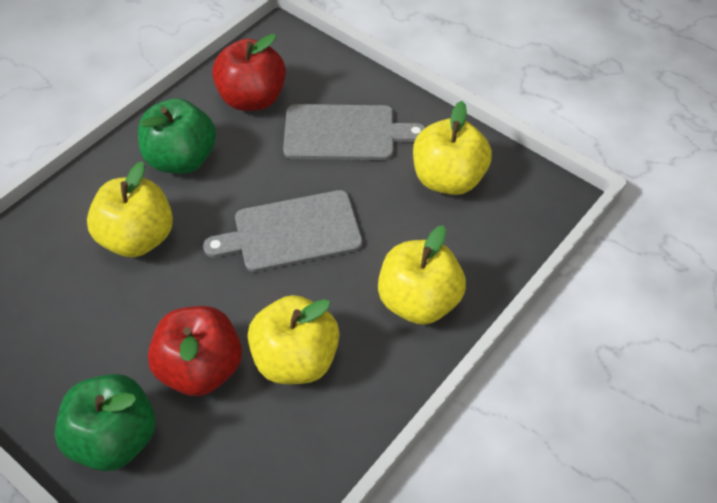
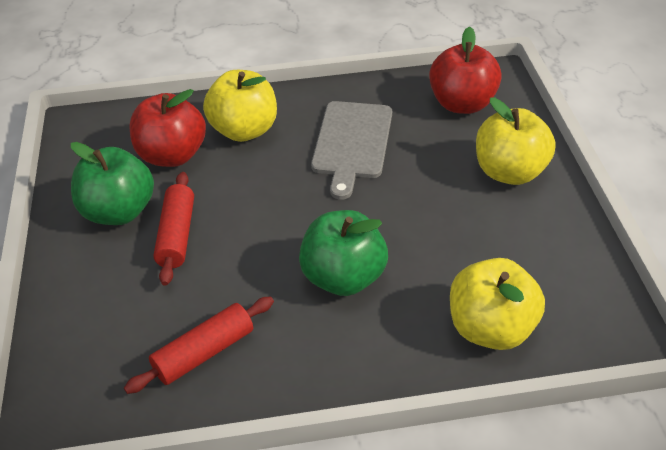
grey cutting board: 2 -> 1
red rolling pin: 0 -> 2
yellow apple: 4 -> 3

